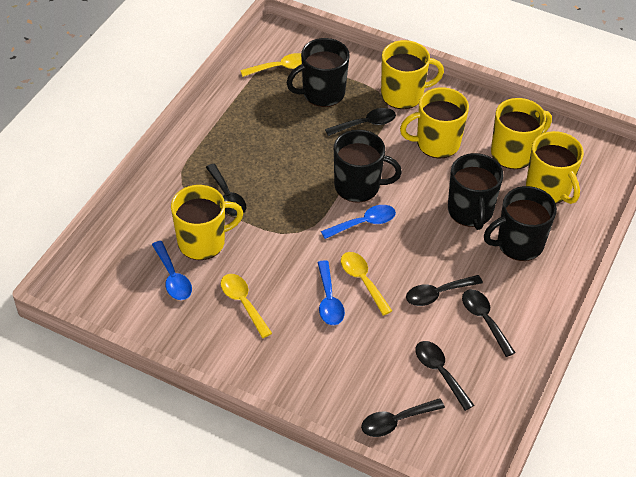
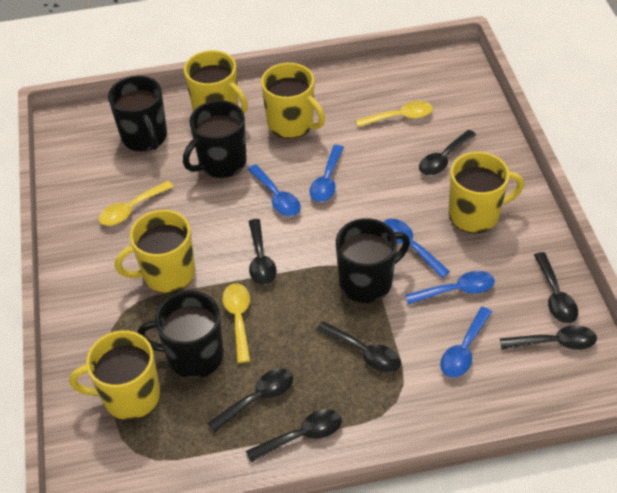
black spoon: 6 -> 7
blue spoon: 3 -> 5

